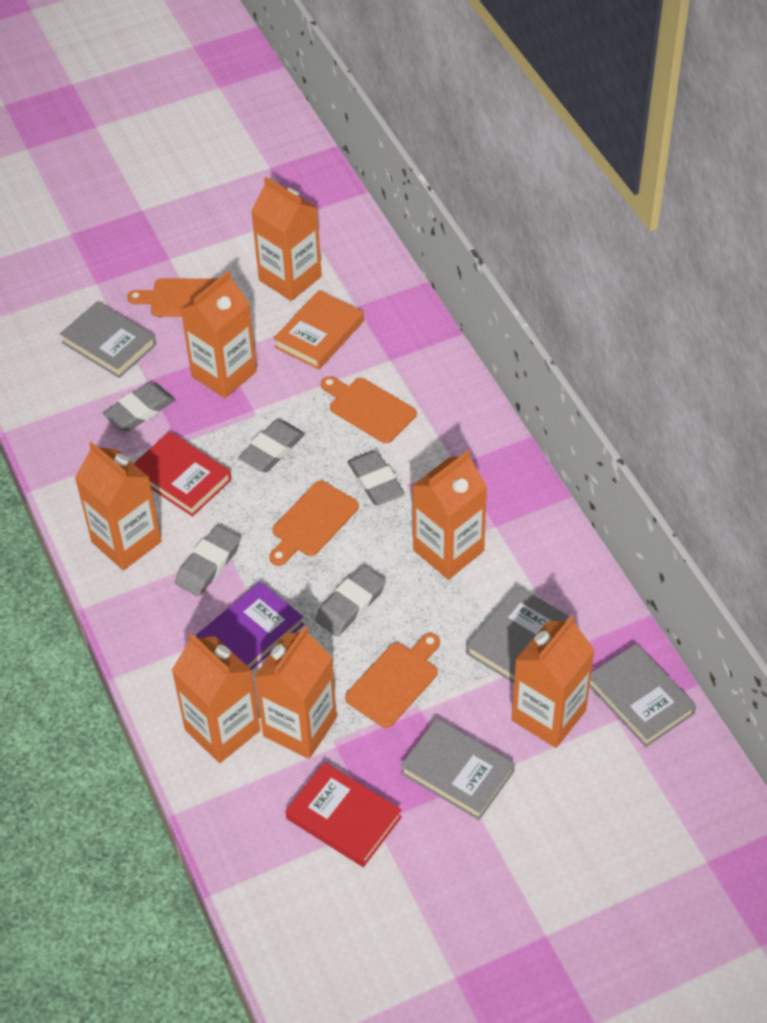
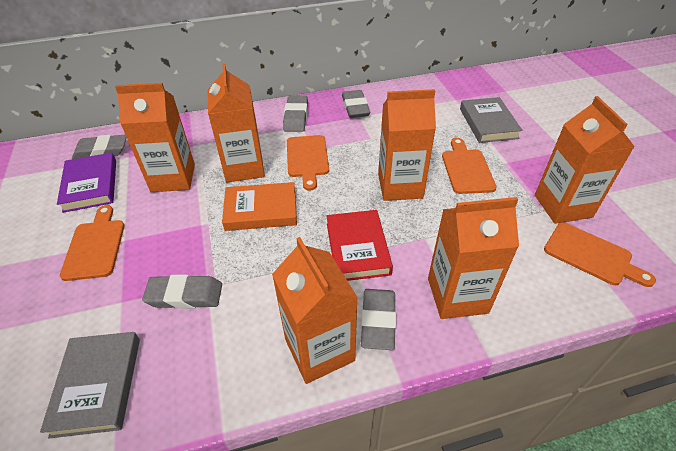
grey book: 4 -> 2
orange carton: 7 -> 6
red book: 2 -> 1

